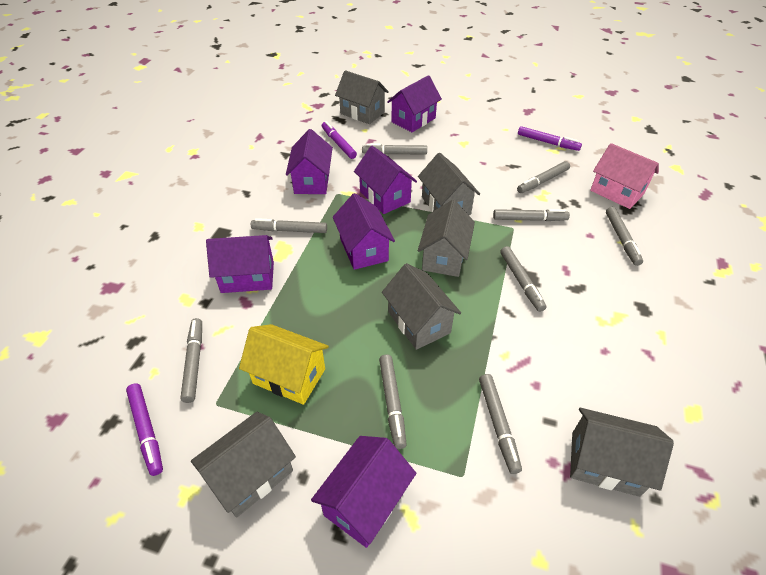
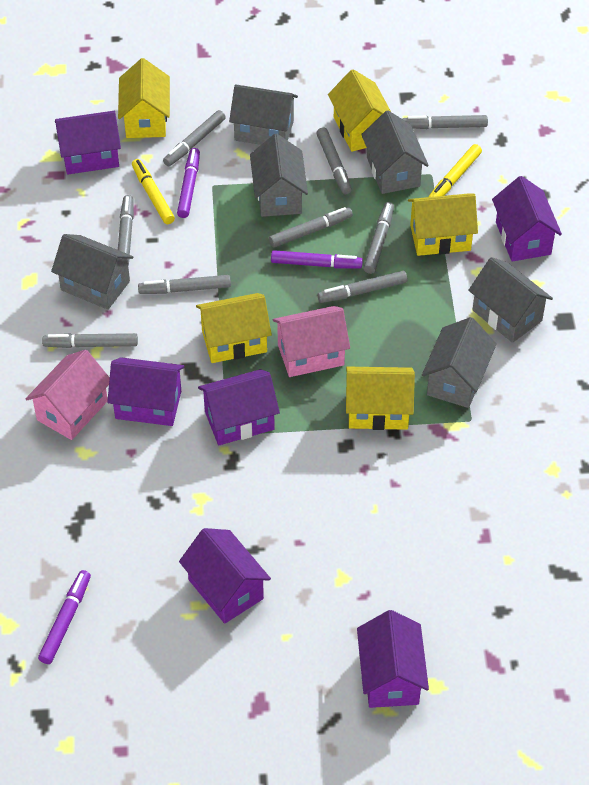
pink house: 1 -> 2
yellow house: 1 -> 5
yellow marker: 0 -> 2

